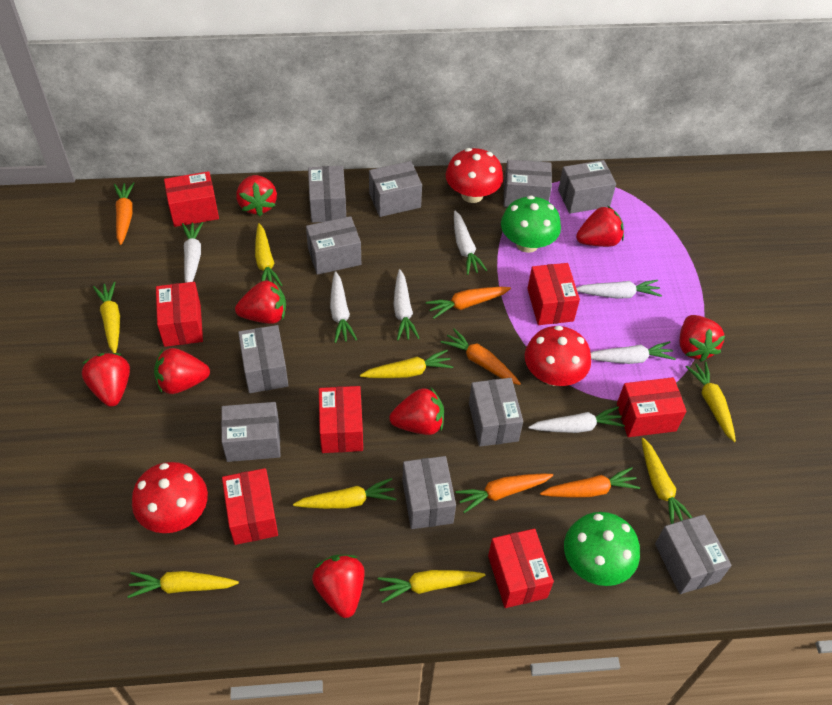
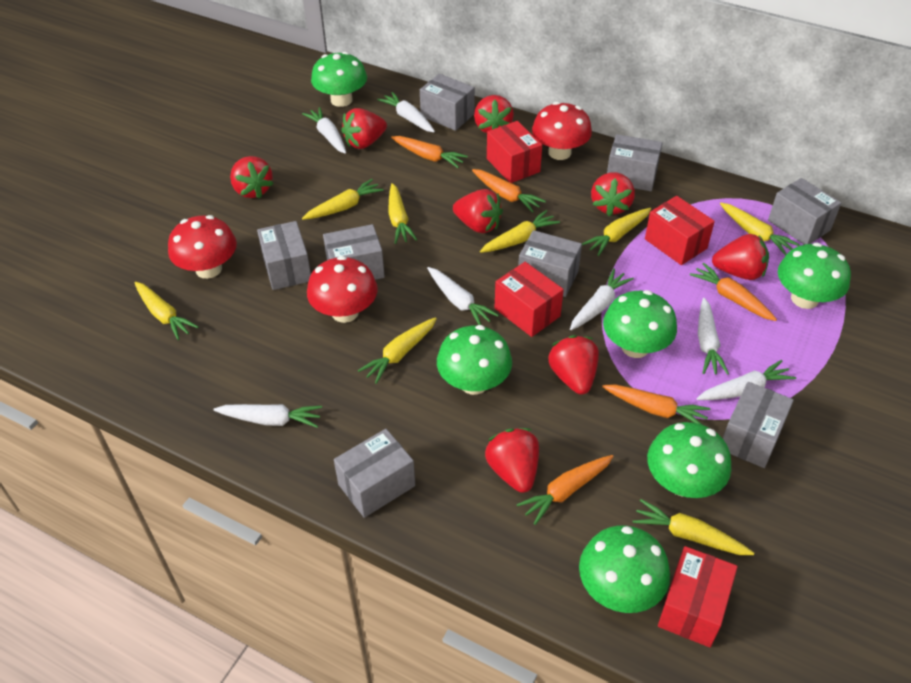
green mushroom: 2 -> 6
grey box: 10 -> 8
red box: 7 -> 4

